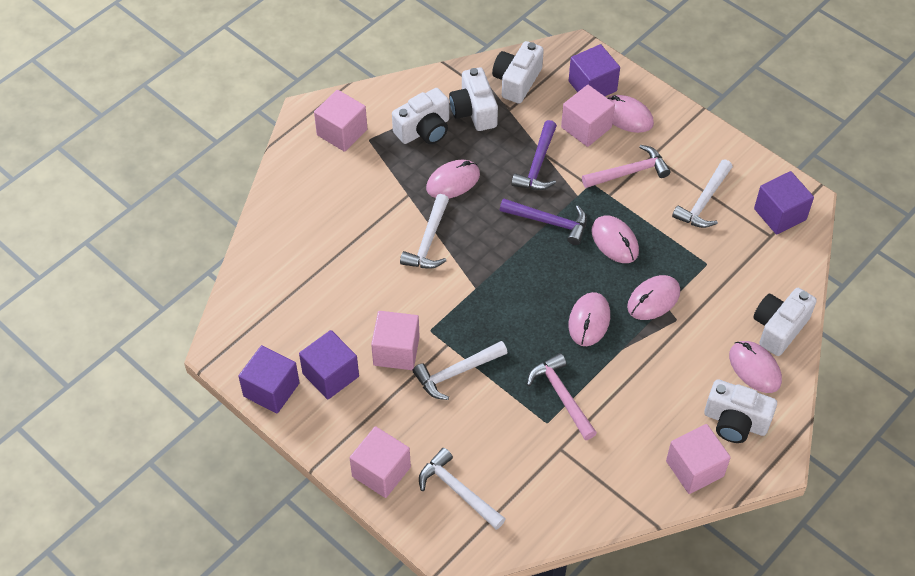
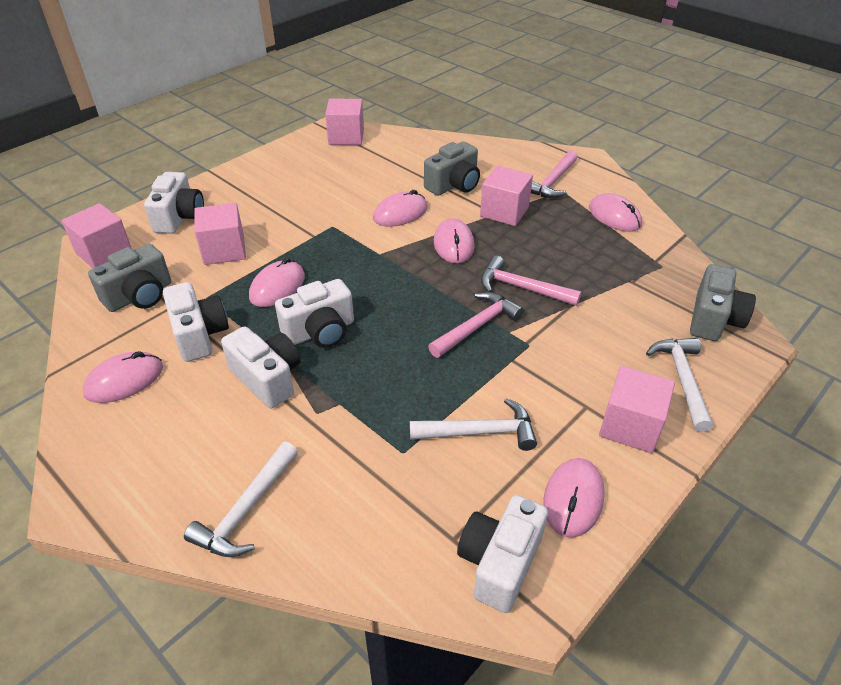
grey camera: 0 -> 3
pink hammer: 2 -> 3
purple cube: 4 -> 0
purple hammer: 2 -> 0
white hammer: 4 -> 3

